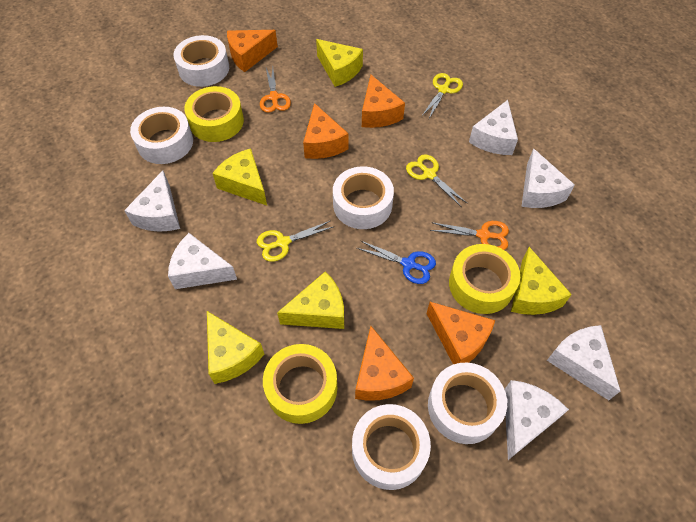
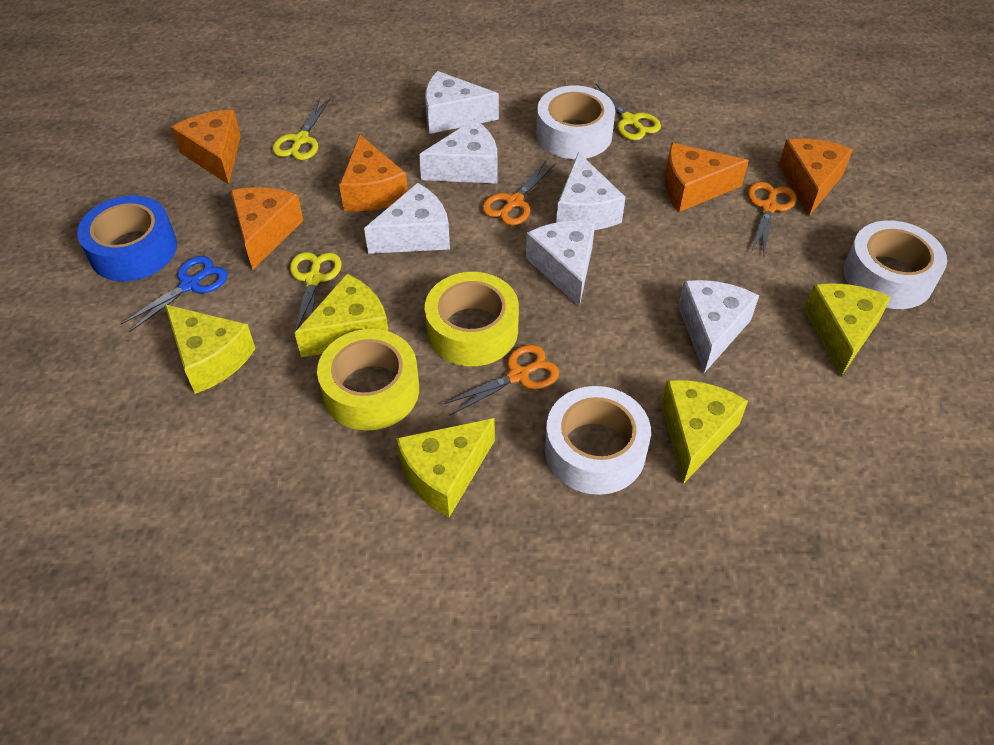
blue tape: 0 -> 1
orange scissors: 2 -> 3
white tape: 5 -> 3
yellow tape: 3 -> 2

